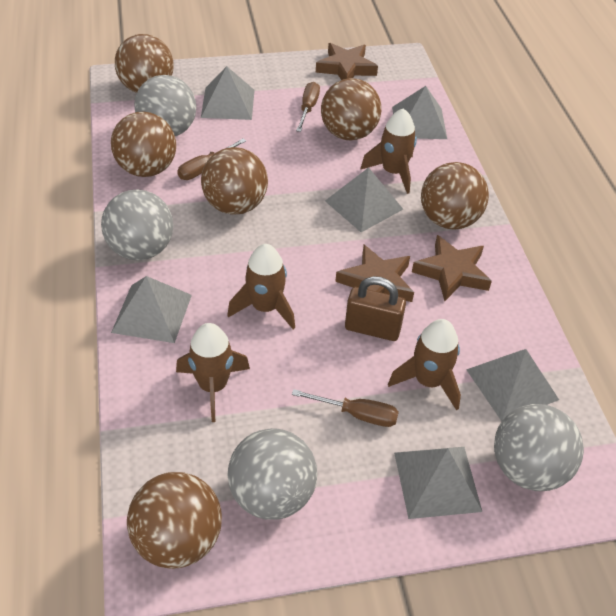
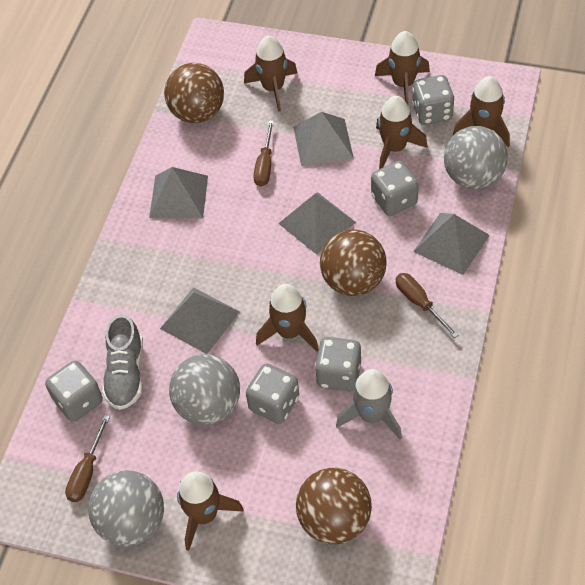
brown ball: 6 -> 3
brown padlock: 1 -> 0
brown rocket: 4 -> 6
brown star: 3 -> 0
grey ball: 4 -> 3
grey dice: 0 -> 5
grey pyramid: 6 -> 5
grey rocket: 0 -> 1
grey shoe: 0 -> 1

